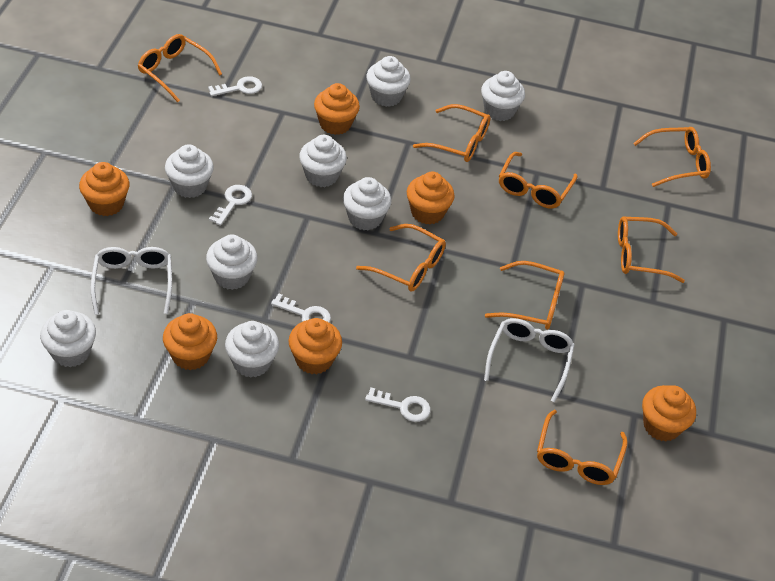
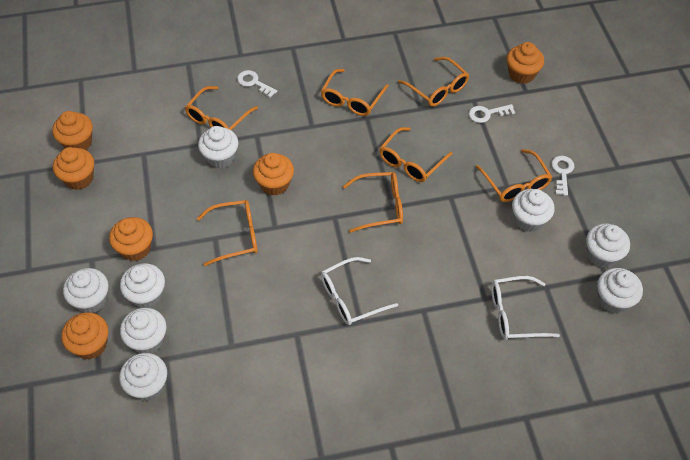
orange glasses: 8 -> 7
white key: 4 -> 3

